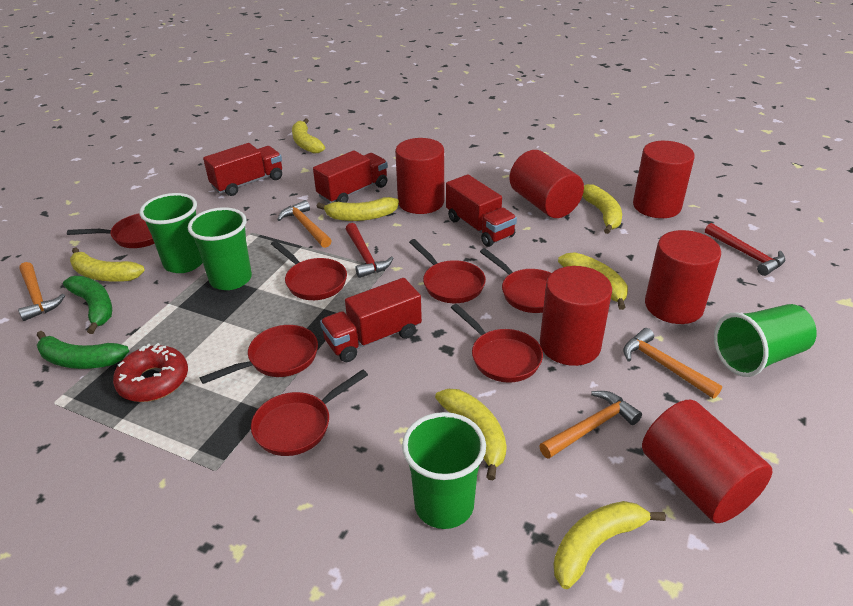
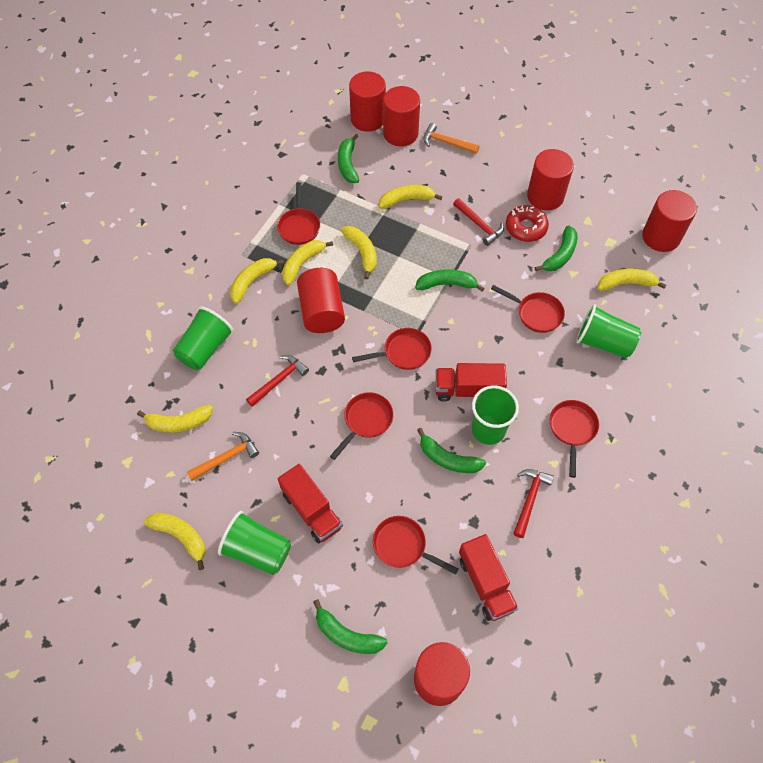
green banana: 2 -> 5
orange hammer: 4 -> 2
red hammer: 2 -> 3
red pan: 7 -> 6
red truck: 4 -> 3

